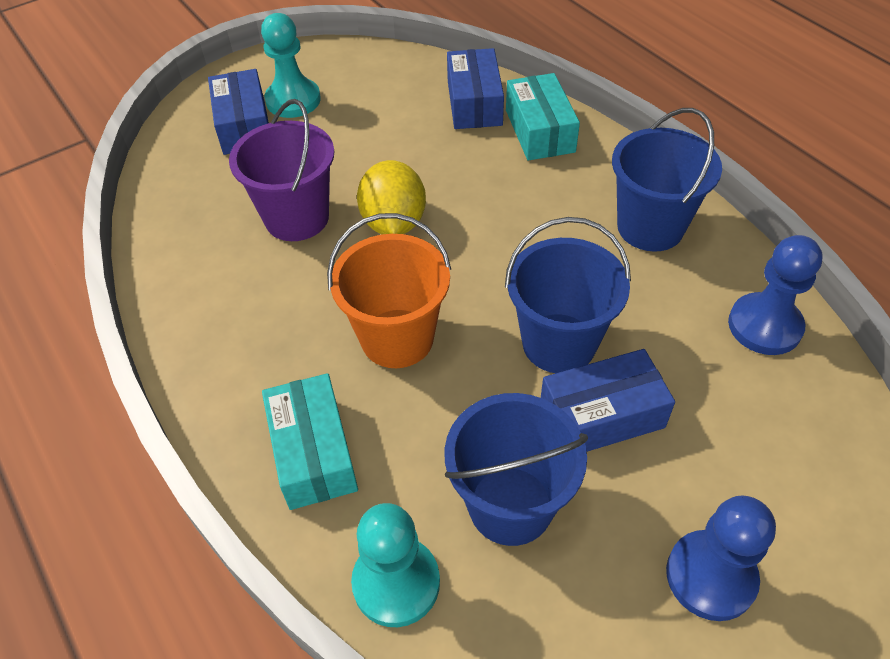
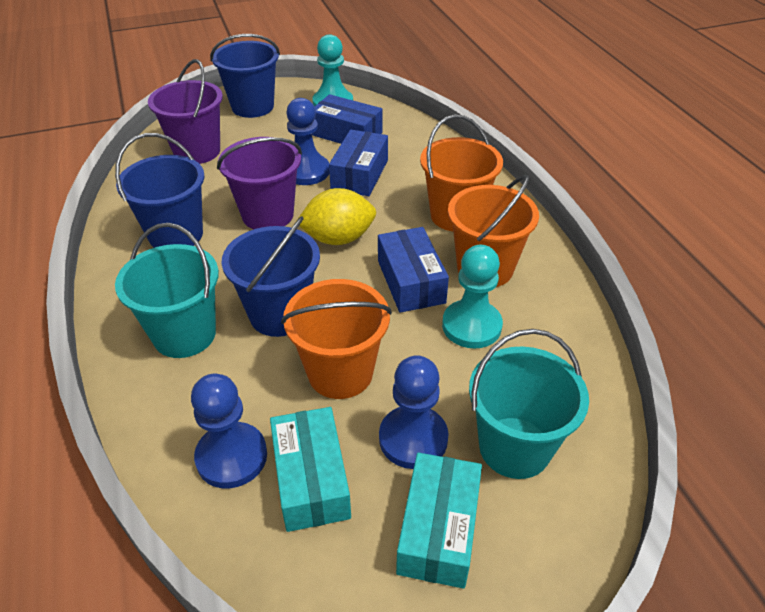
blue pawn: 2 -> 3
orange bucket: 1 -> 3
purple bucket: 1 -> 2
turquoise bucket: 0 -> 2

